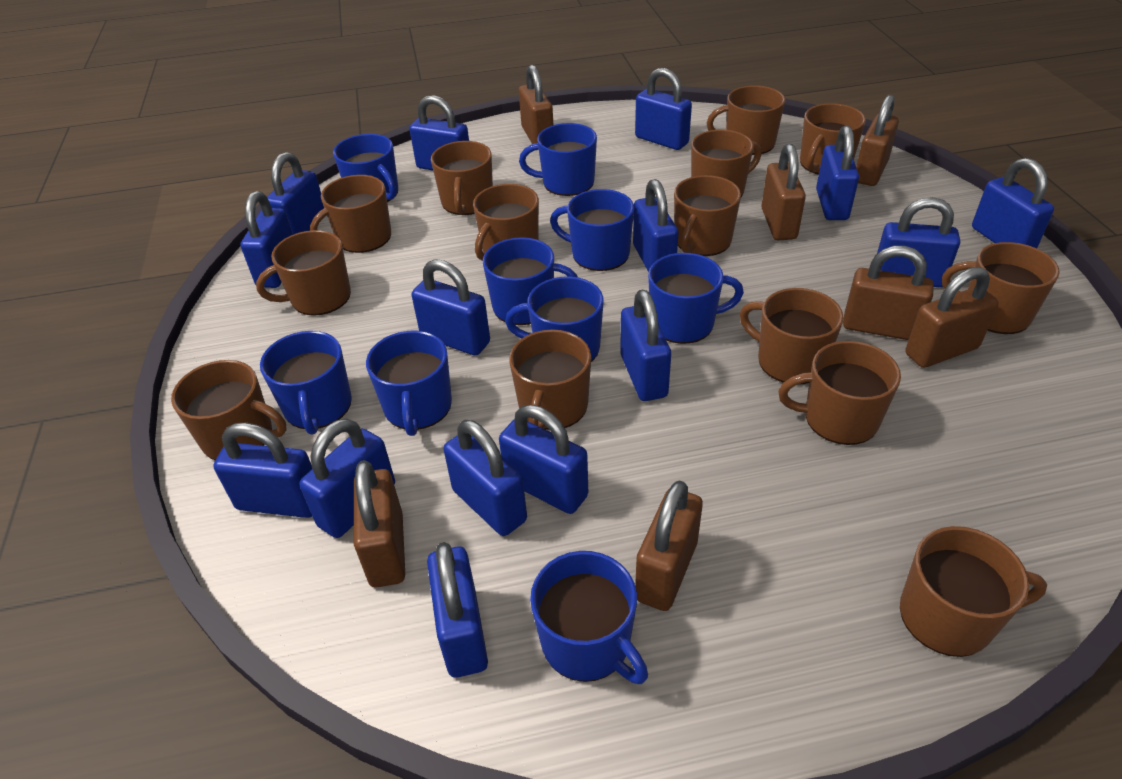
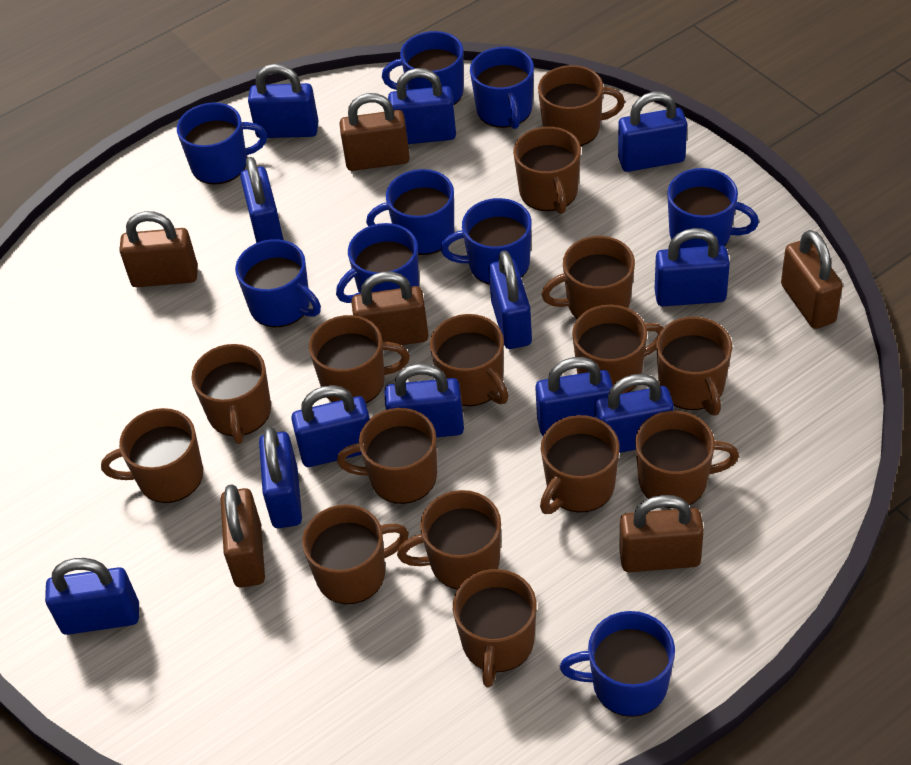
blue padlock: 15 -> 12
brown mug: 14 -> 15
brown padlock: 7 -> 6

